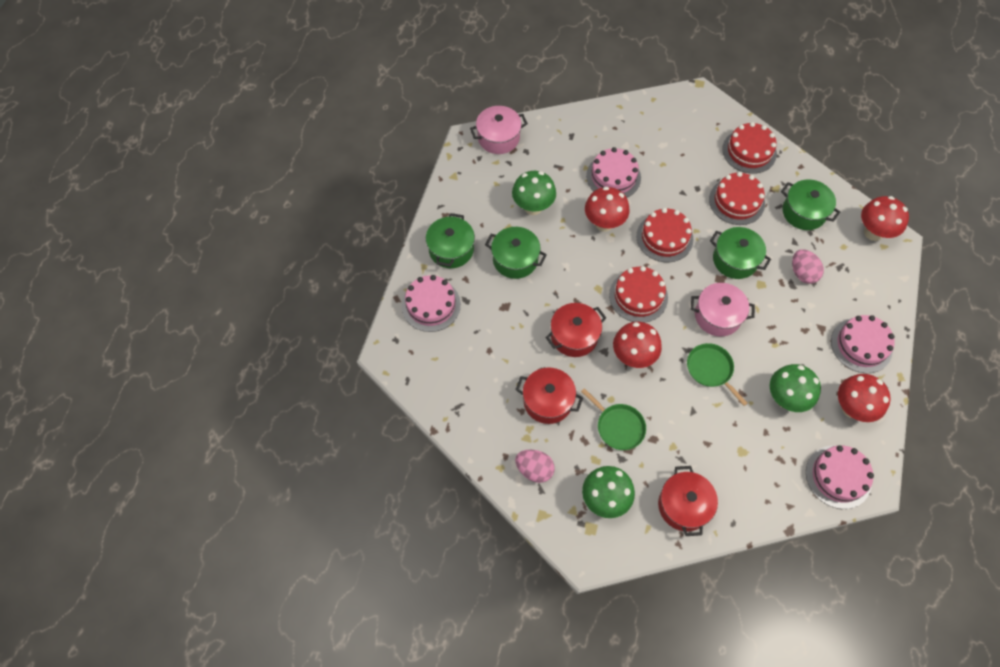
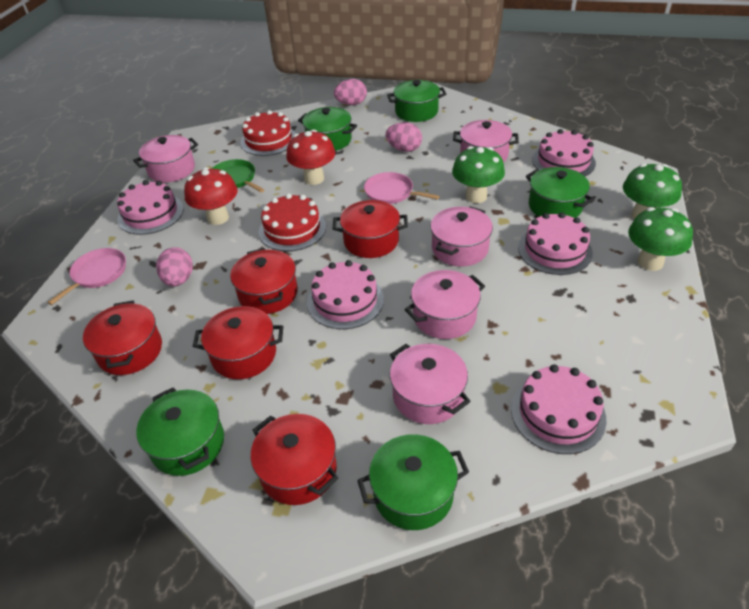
green pan: 2 -> 1
green pot: 4 -> 5
pink cake: 4 -> 5
pink egg: 2 -> 3
pink pan: 0 -> 2
pink pot: 2 -> 5
red cake: 4 -> 2
red mushroom: 4 -> 2
red pot: 3 -> 5

